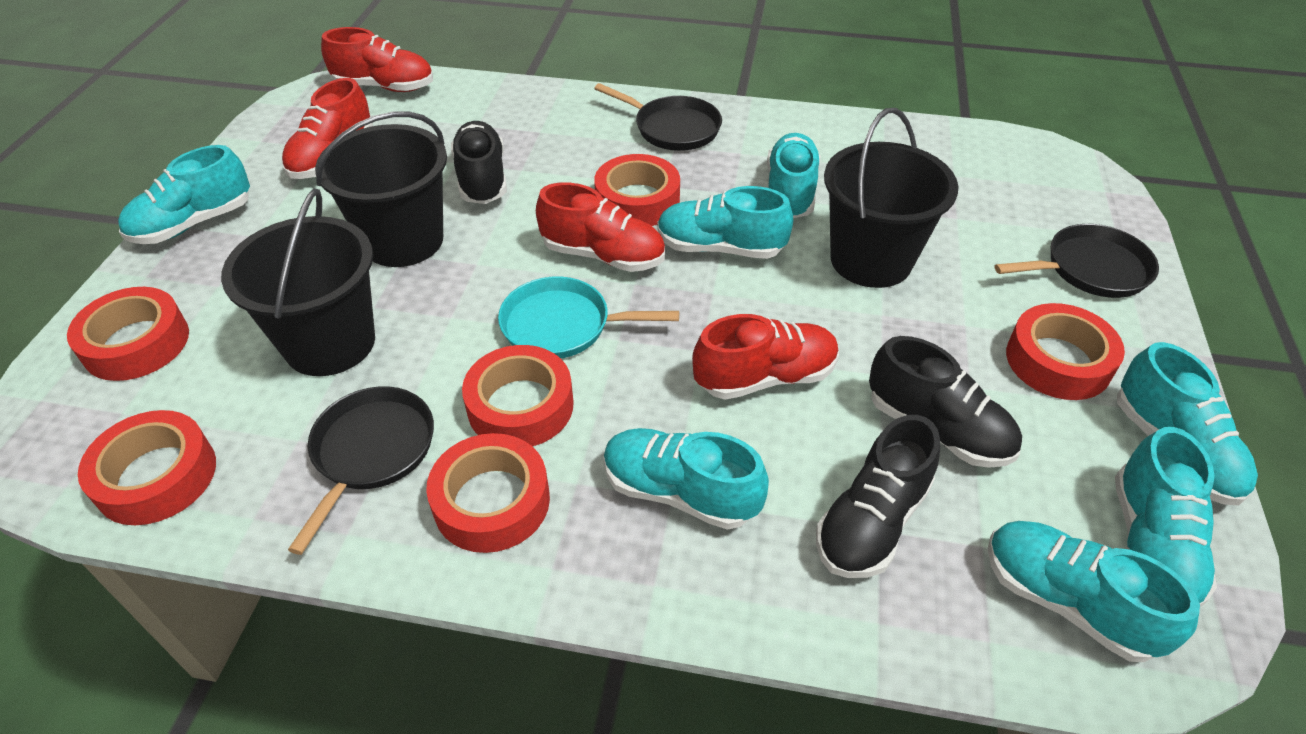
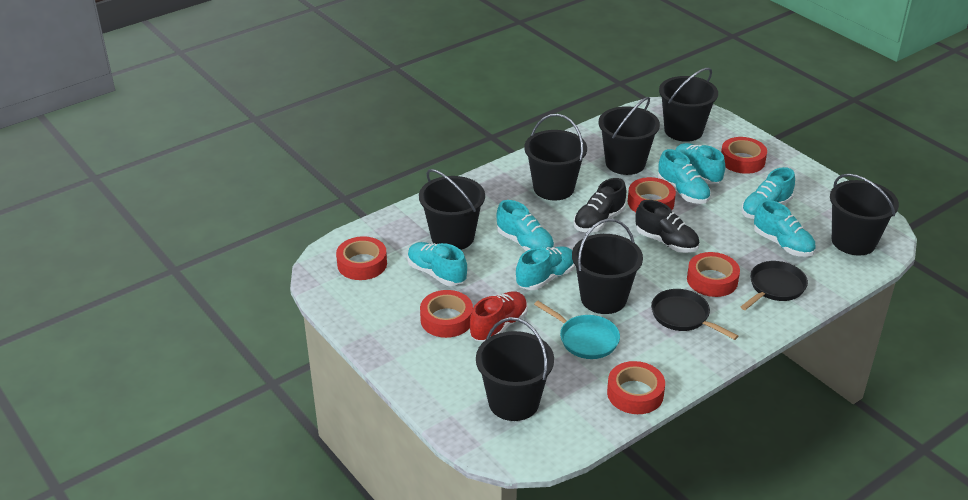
black bucket: 3 -> 7
black pan: 3 -> 2
black shoe: 3 -> 2
red shoe: 4 -> 1

